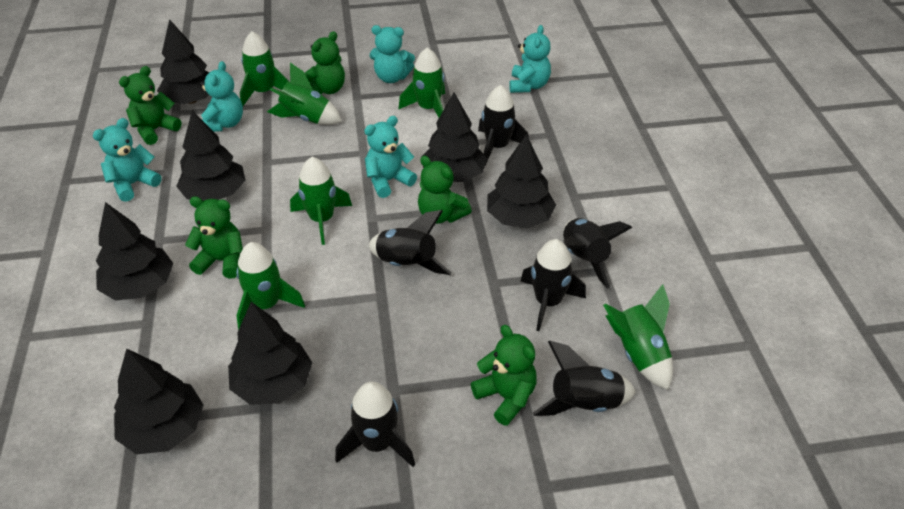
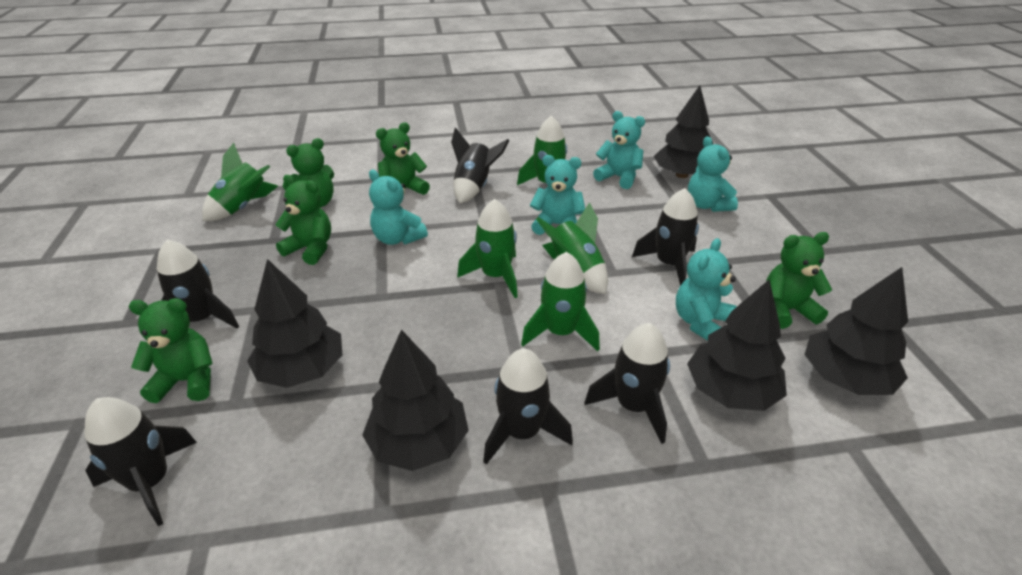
black tree: 7 -> 5
green rocket: 6 -> 5

